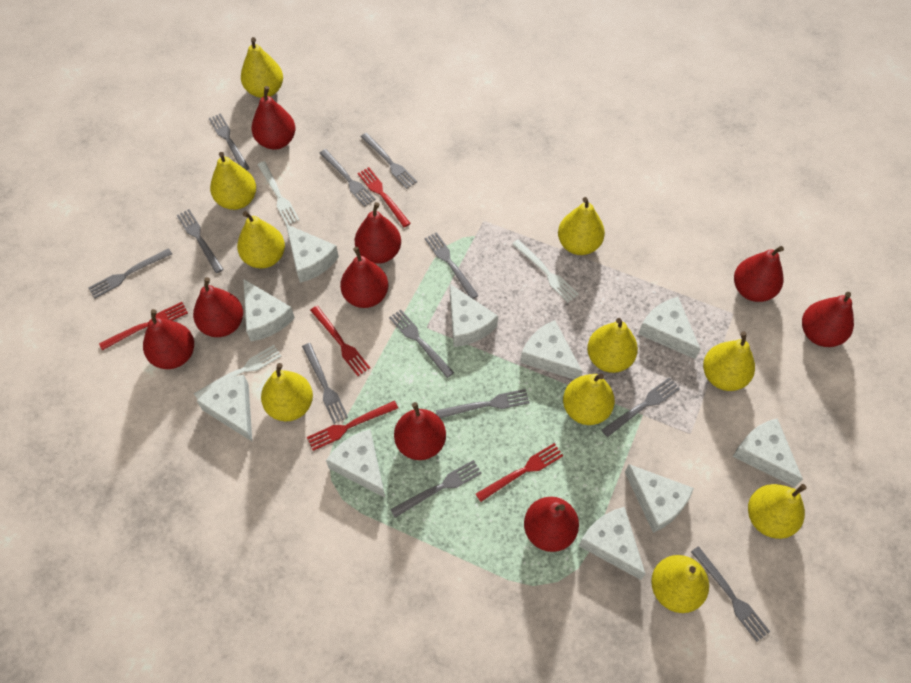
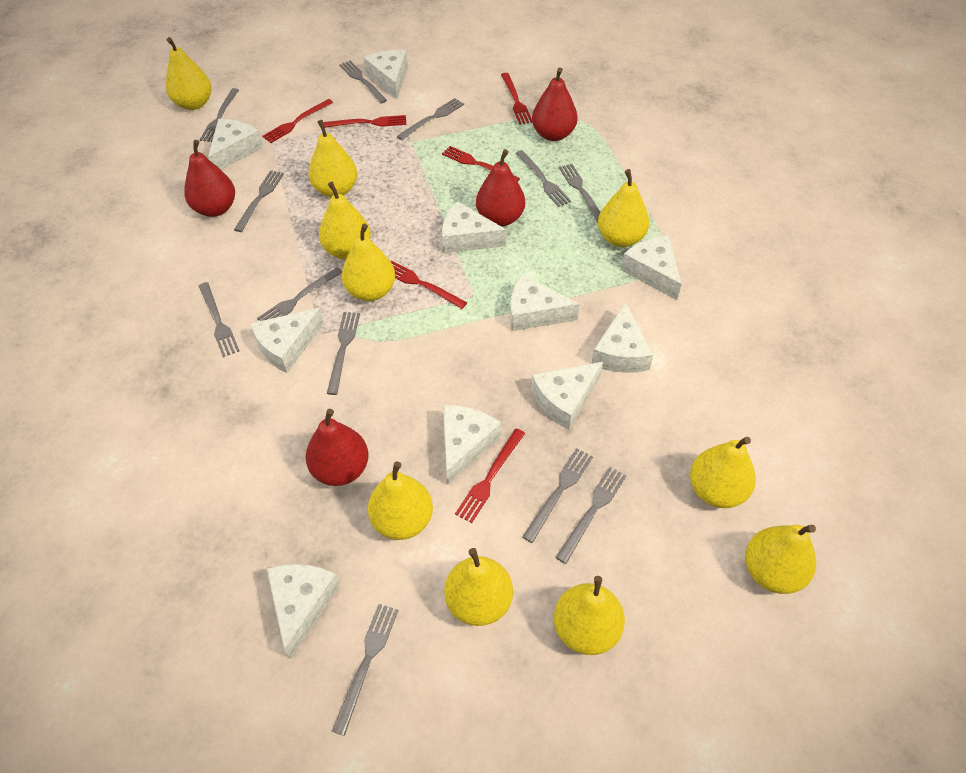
red fork: 5 -> 6
red pear: 9 -> 4
white fork: 3 -> 0

